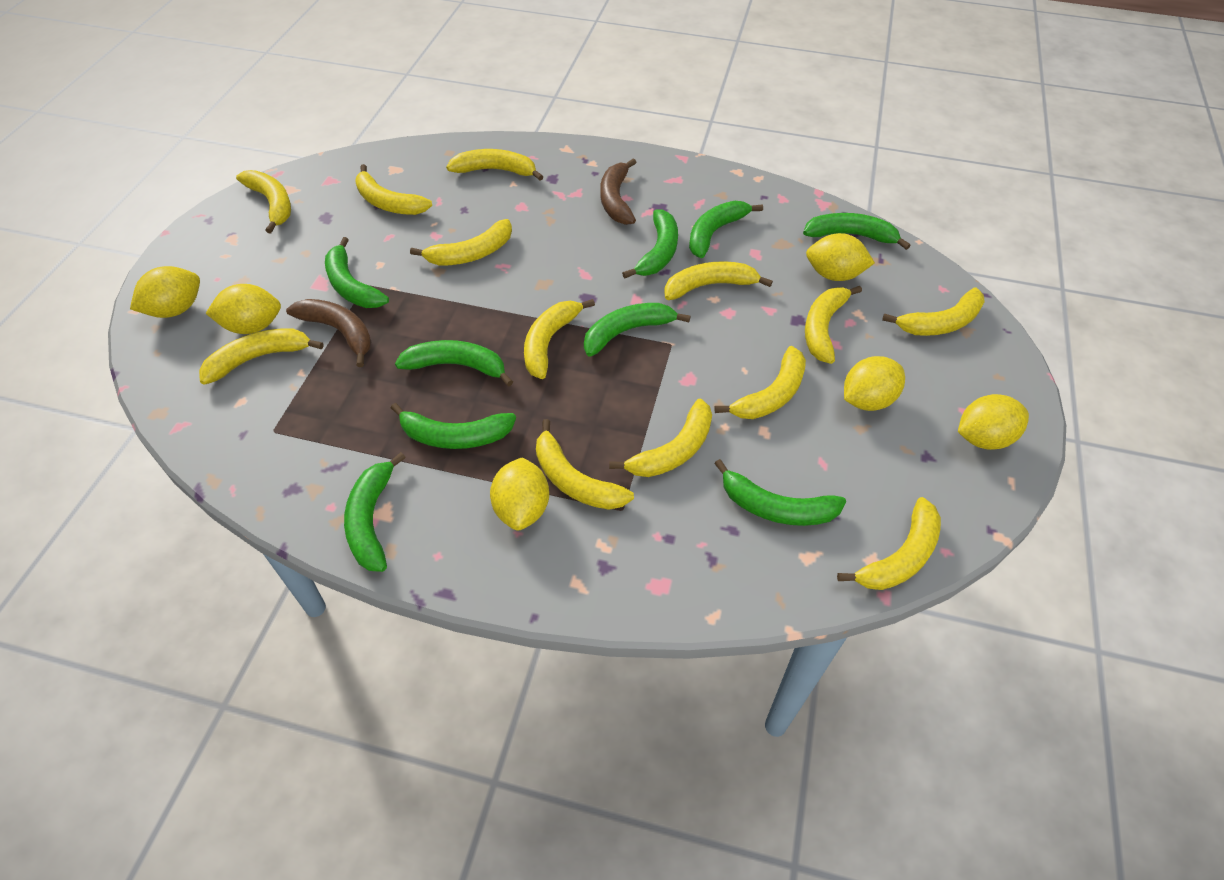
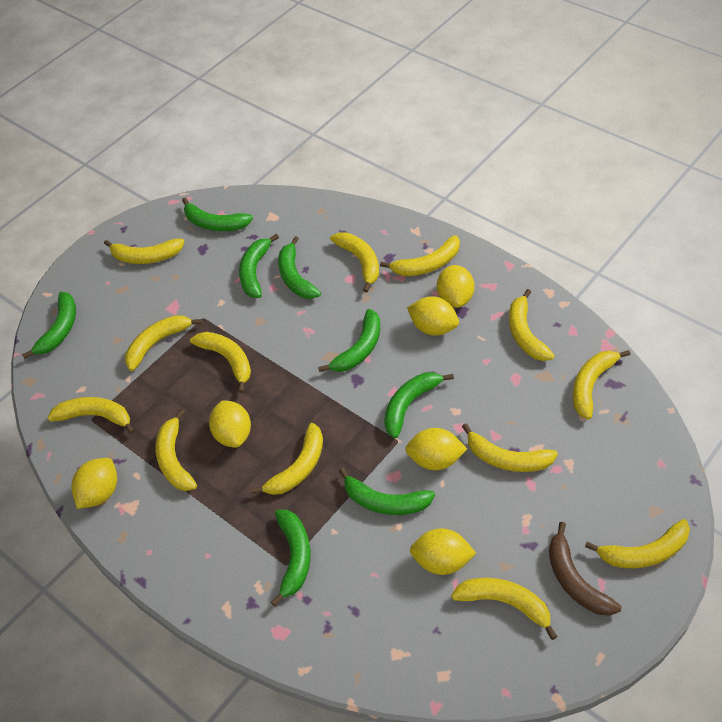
brown banana: 2 -> 1
green banana: 9 -> 8

